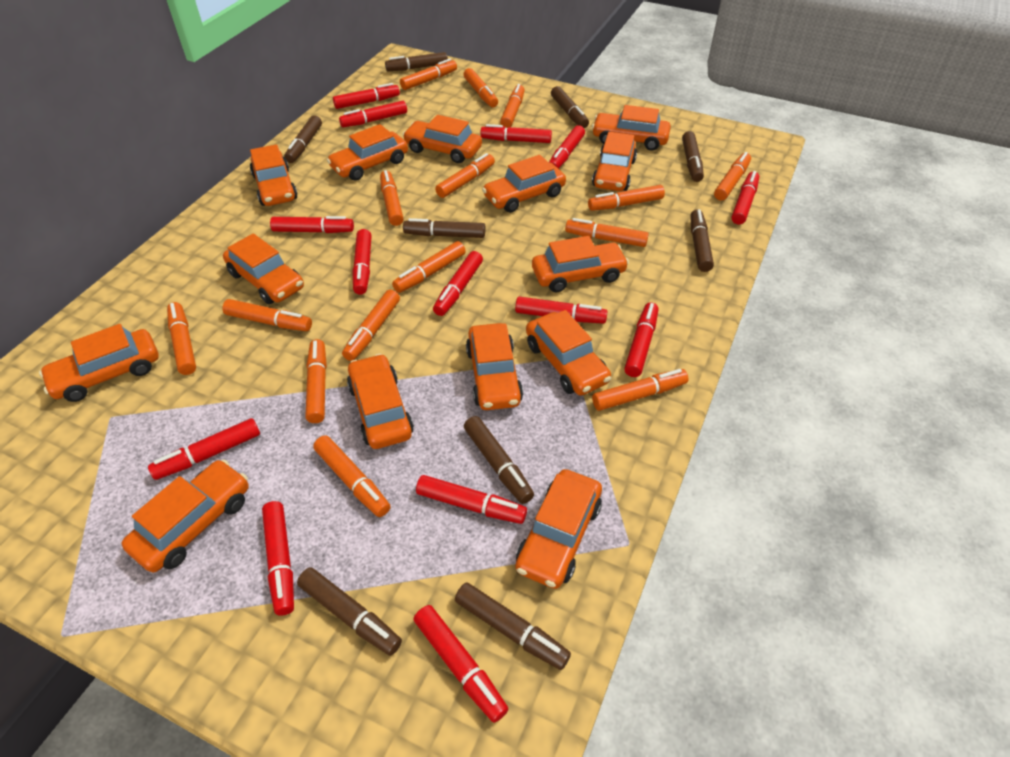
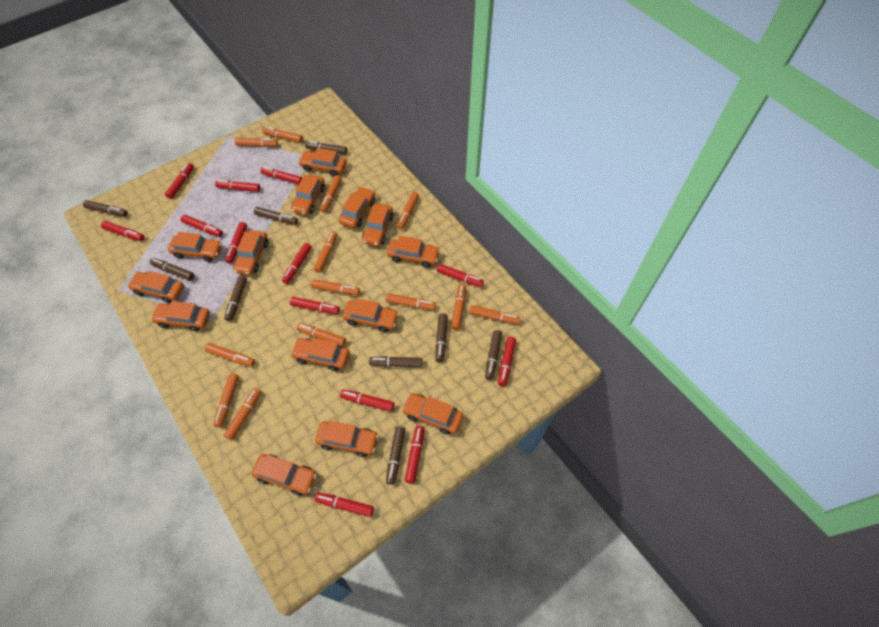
orange marker: 15 -> 13
red marker: 14 -> 13

